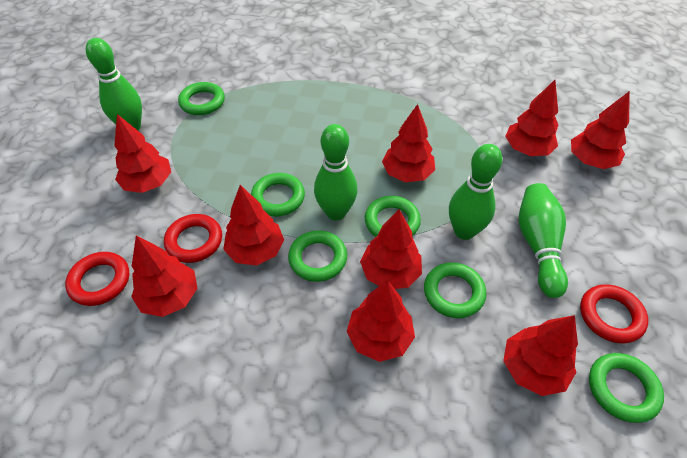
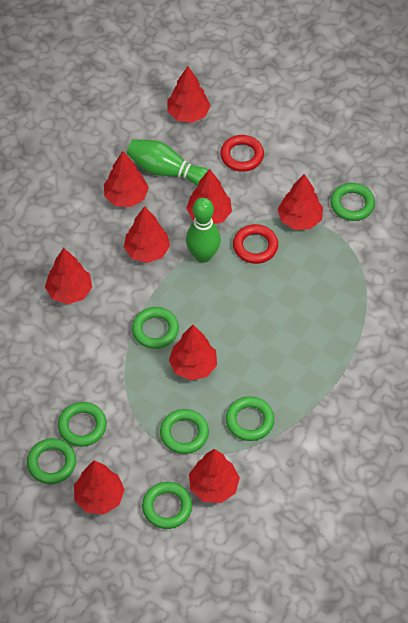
green bowling pin: 4 -> 2
green ring: 6 -> 7
red ring: 3 -> 2

